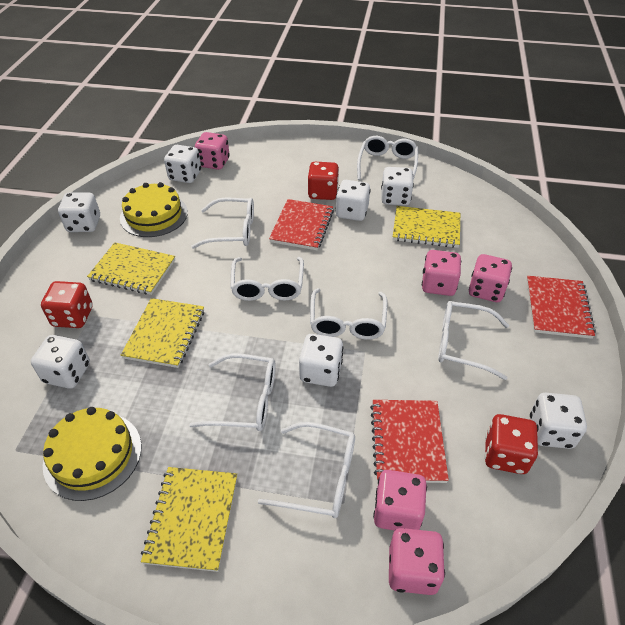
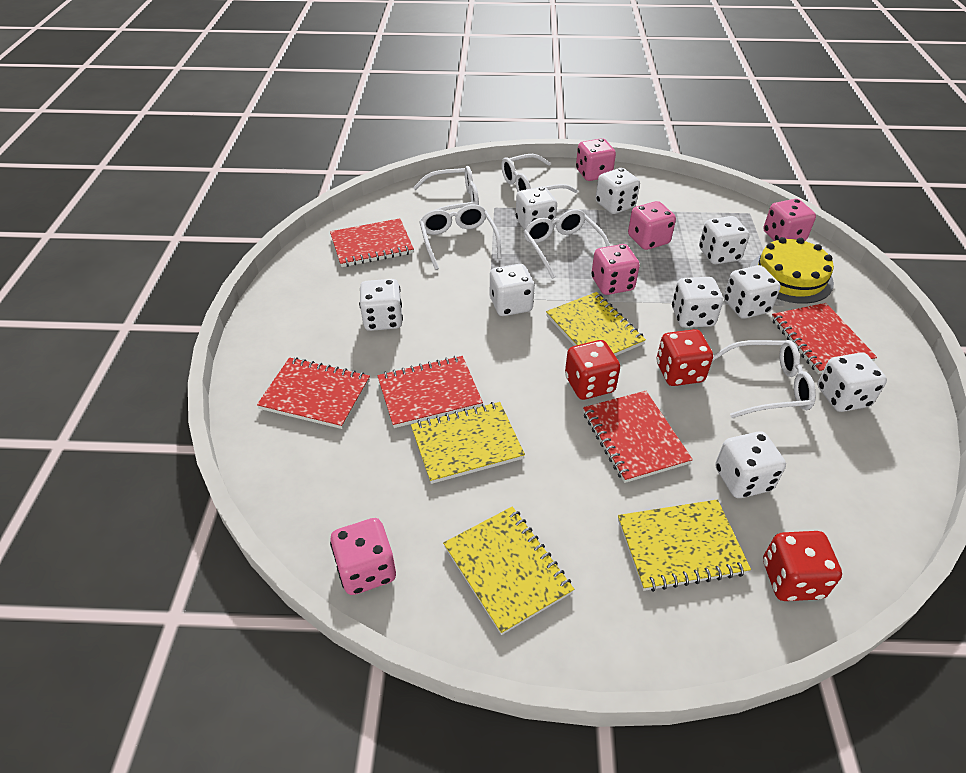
red notebook: 3 -> 5
white dice: 7 -> 9
white glasses: 7 -> 5
yellow cake: 2 -> 1

